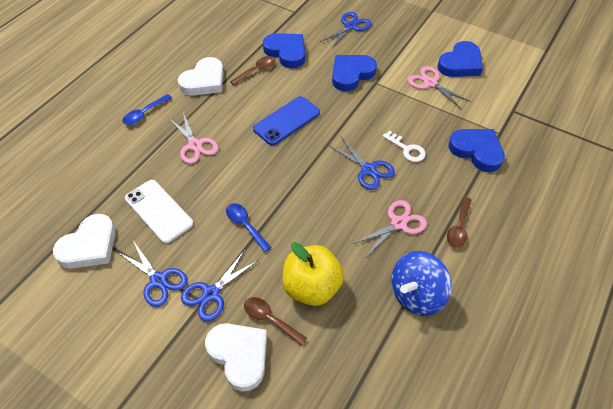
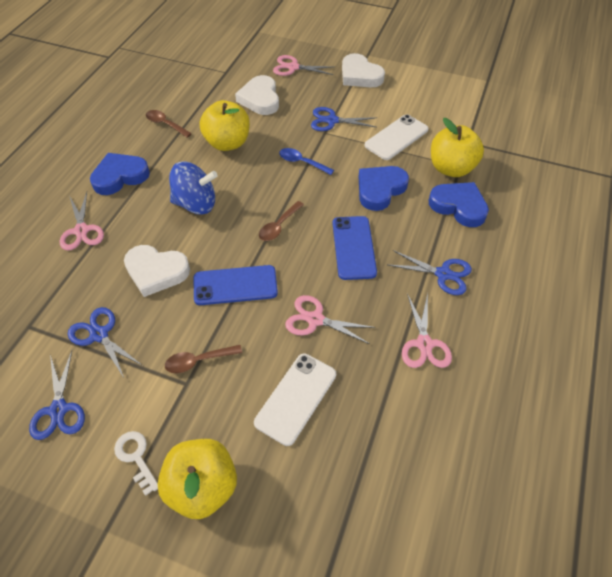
blue heart: 4 -> 3
blue phone: 1 -> 2
blue spoon: 2 -> 1
pink scissors: 3 -> 4
white phone: 1 -> 2
yellow apple: 1 -> 3

